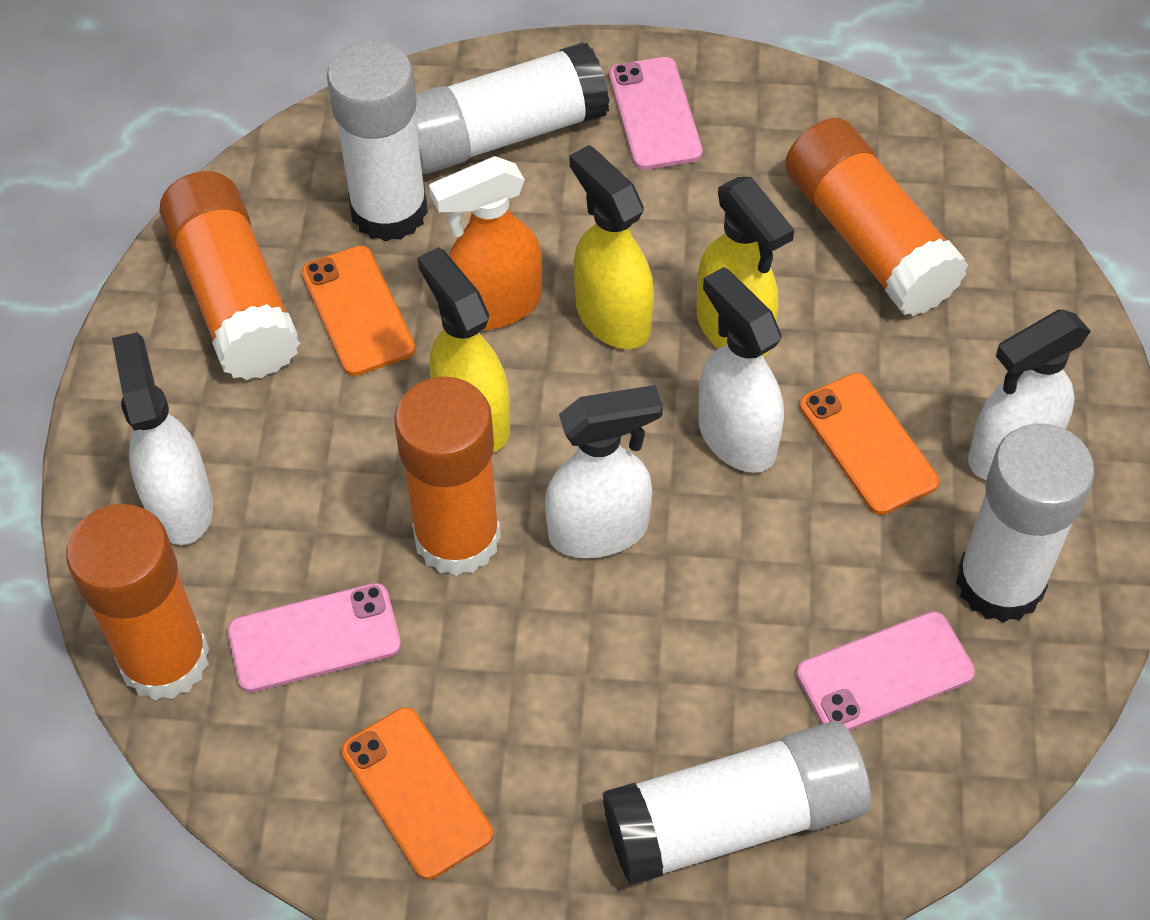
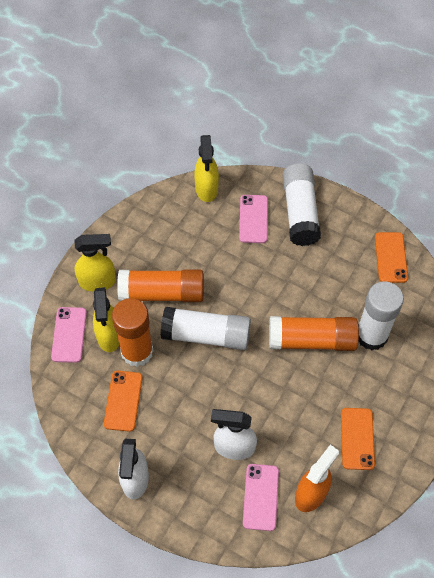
orange glue stick: 4 -> 3
white glue stick: 4 -> 3
white spray bottle: 4 -> 2

